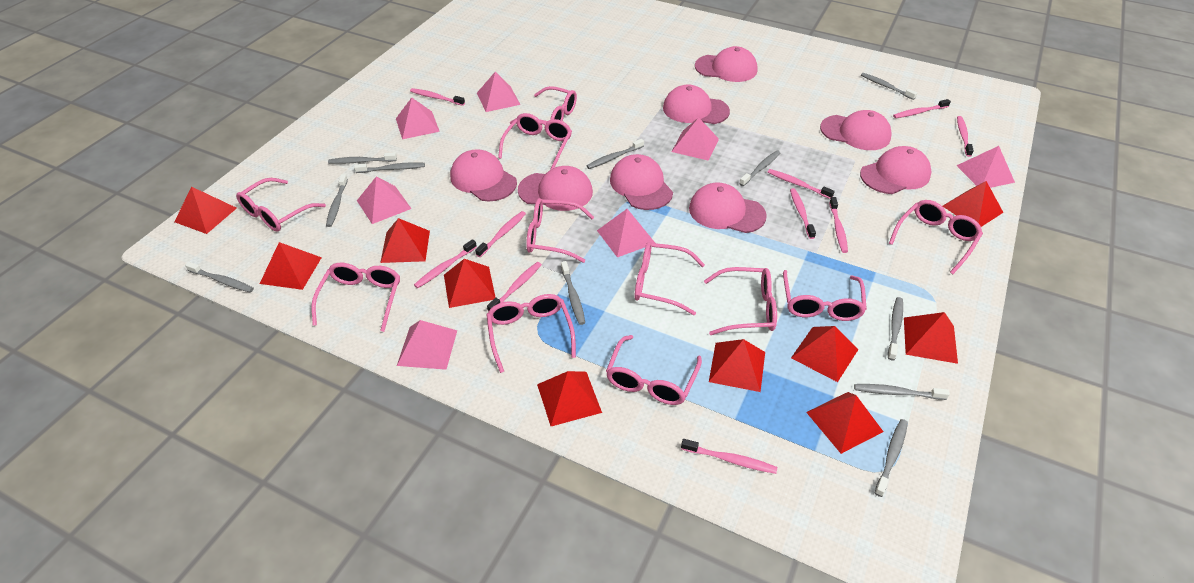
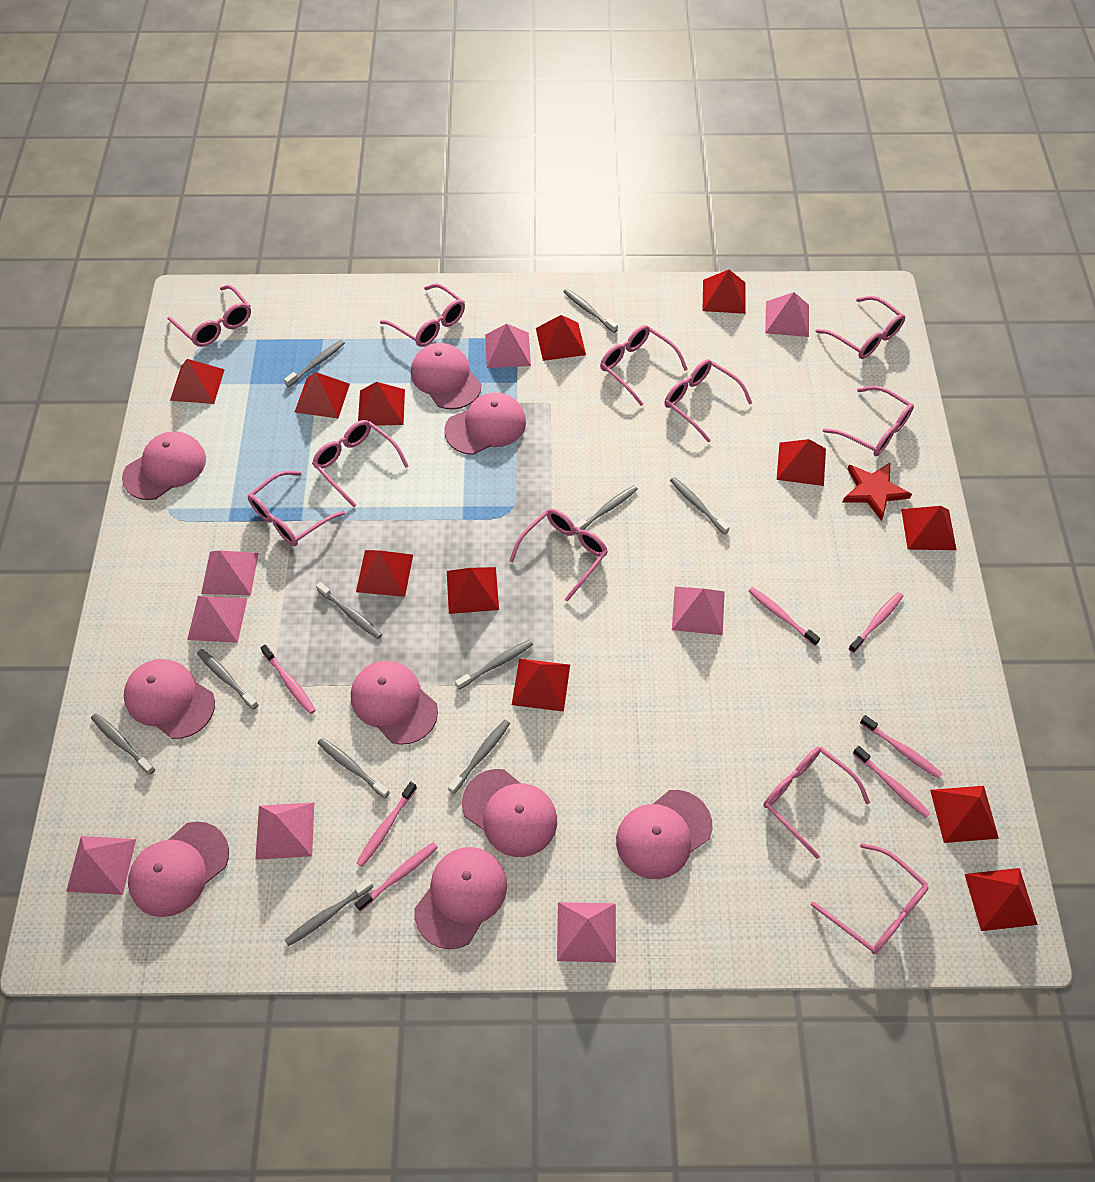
pink cap: 8 -> 9
pink pyramid: 7 -> 8
pink toothbrush: 10 -> 7
red pyramid: 10 -> 12
red star: 0 -> 1

